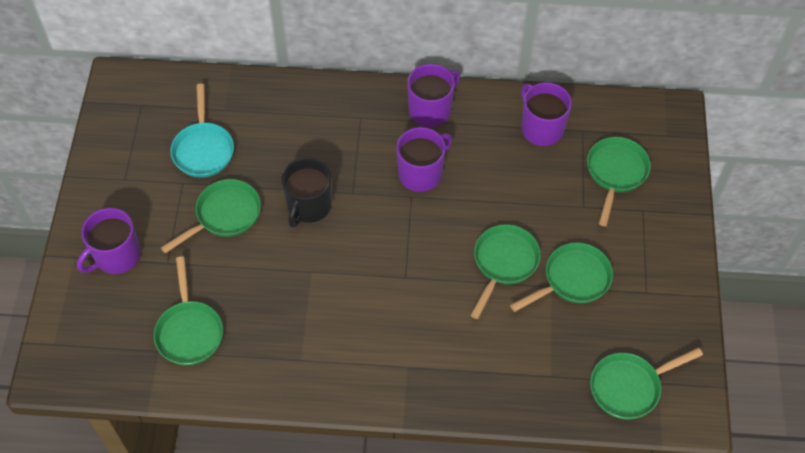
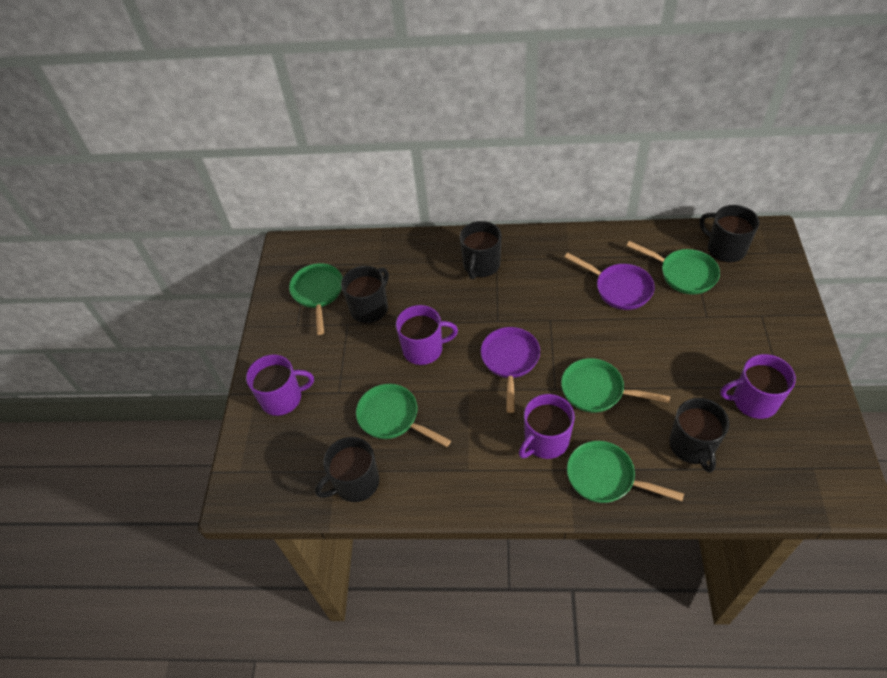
black mug: 1 -> 5
green pan: 6 -> 5
purple pan: 0 -> 2
turquoise pan: 1 -> 0

